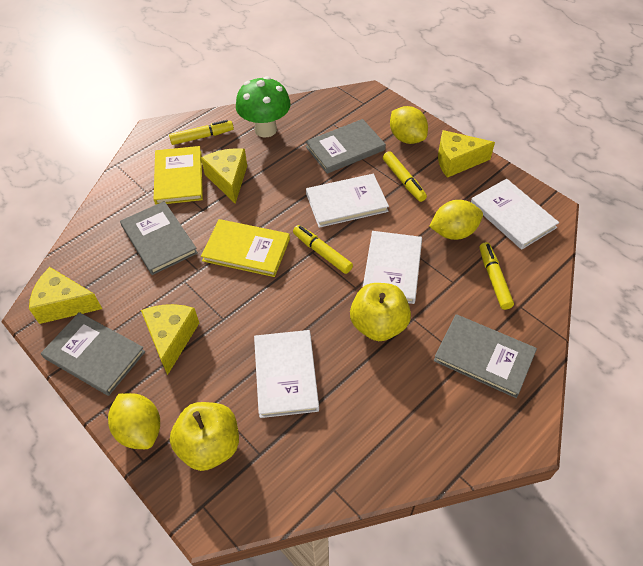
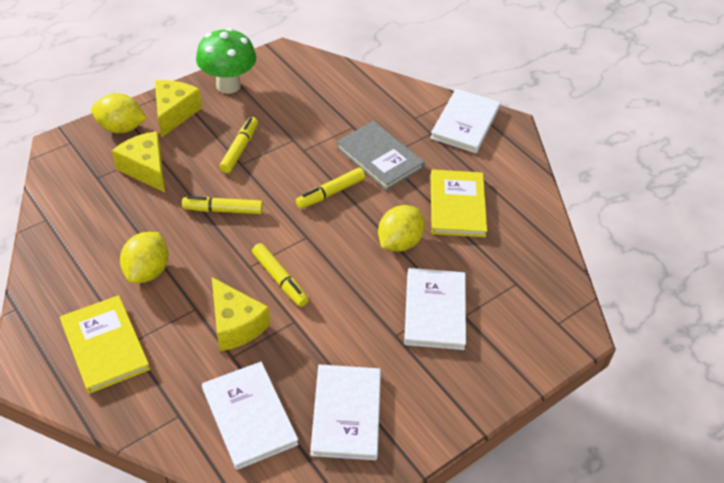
grey book: 4 -> 1
yellow apple: 2 -> 0
yellow cheese: 4 -> 3

